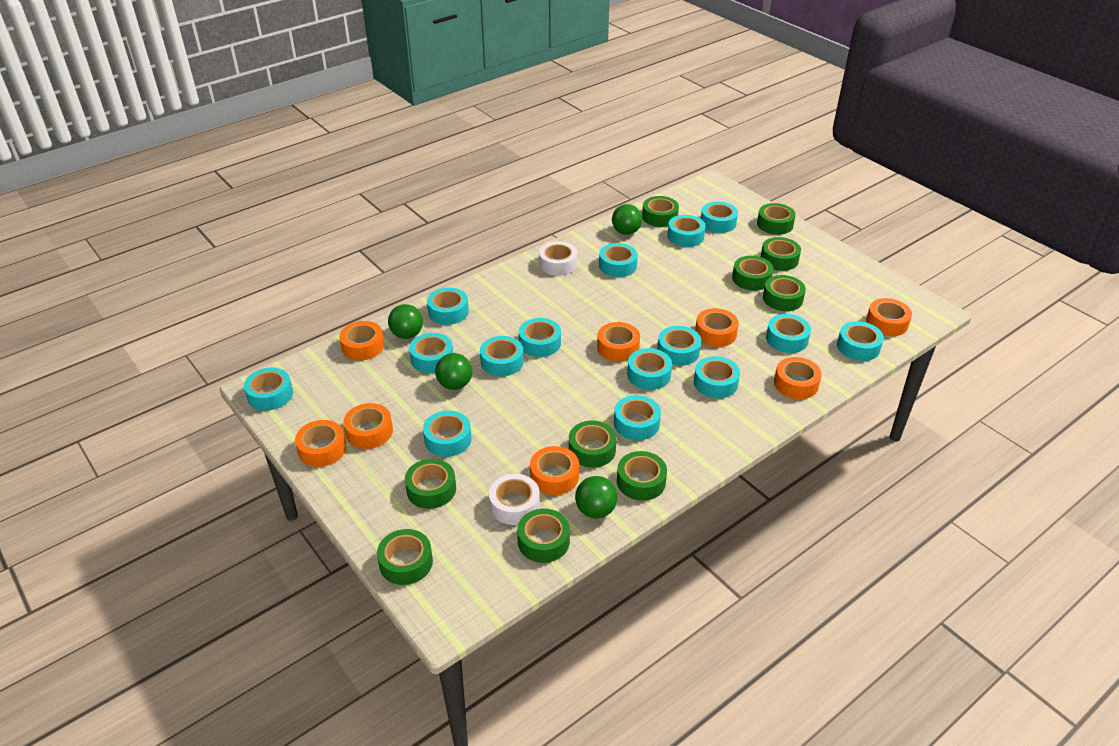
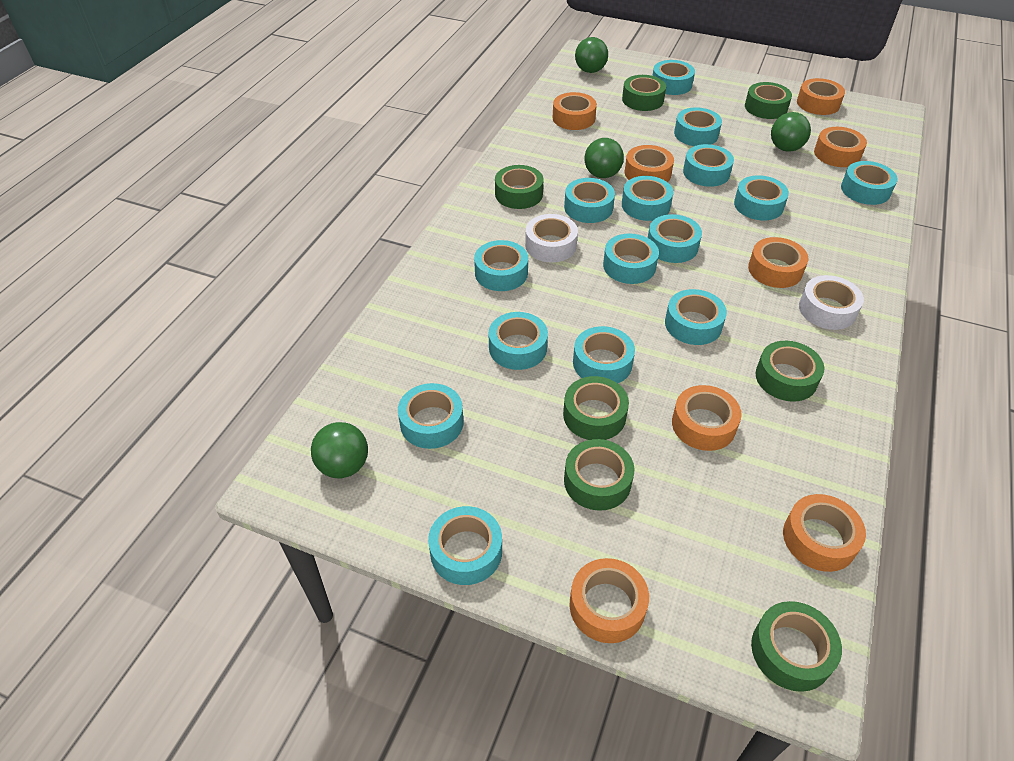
green tape: 10 -> 7

